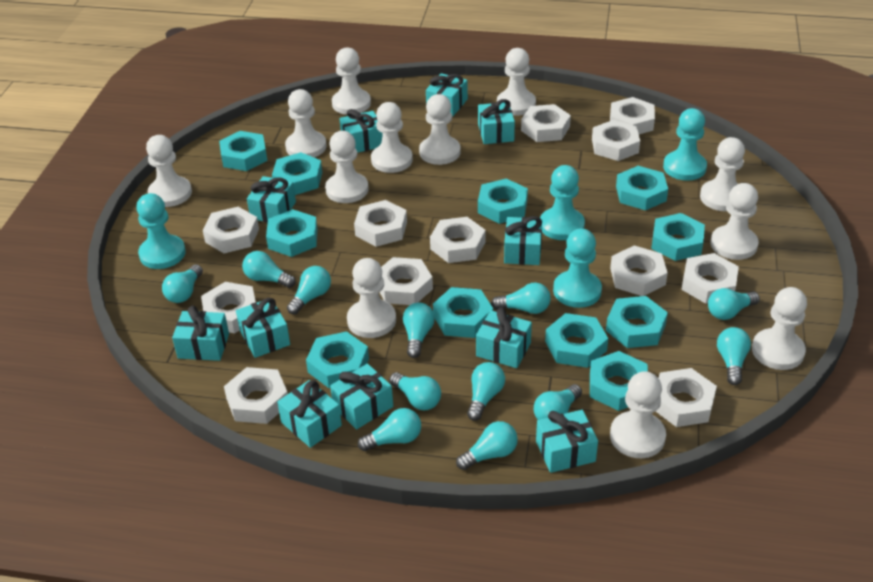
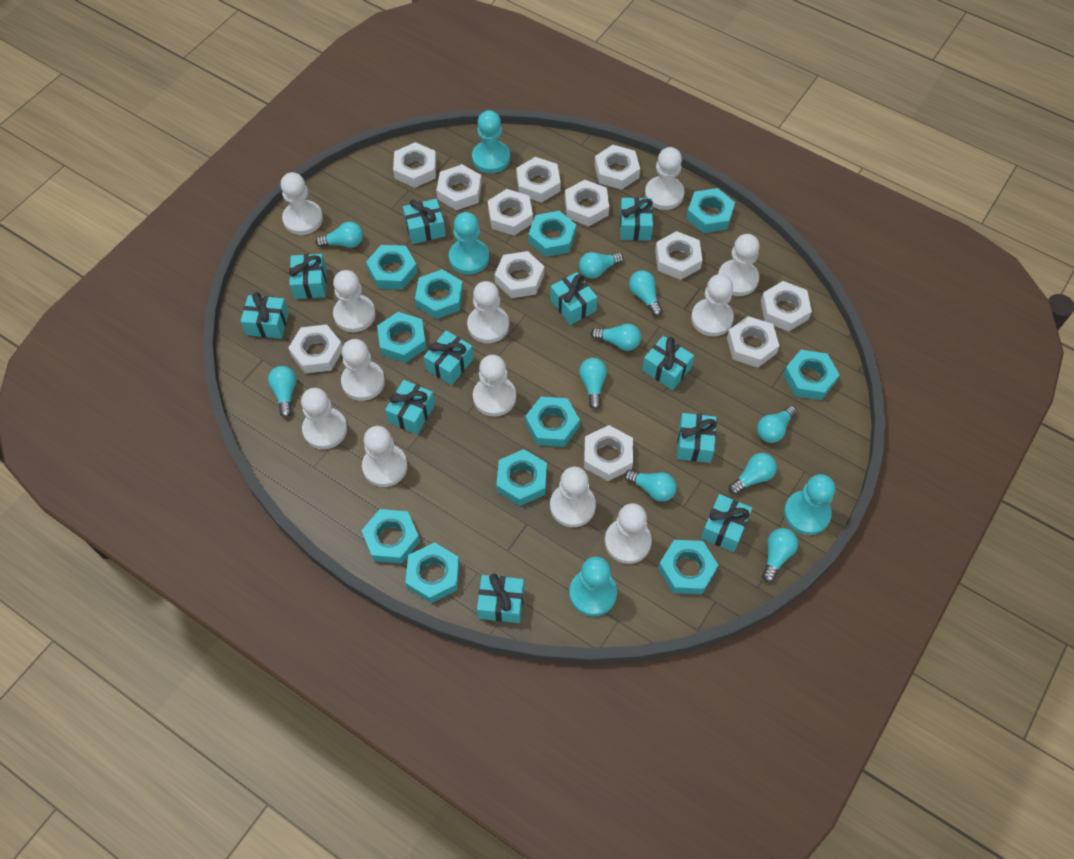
turquoise light bulb: 12 -> 10

